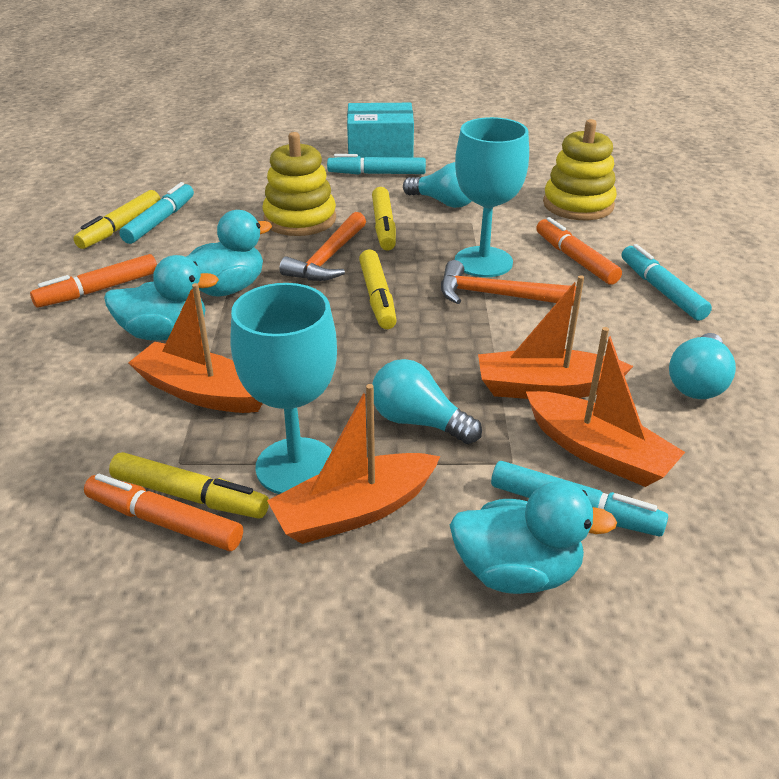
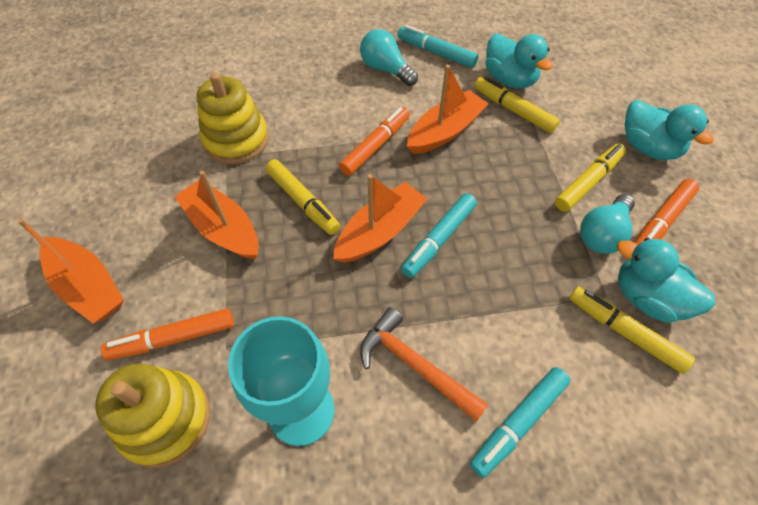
orange hammer: 2 -> 1
turquoise box: 1 -> 0
turquoise goblet: 2 -> 1
turquoise light bulb: 3 -> 2
turquoise marker: 4 -> 3

